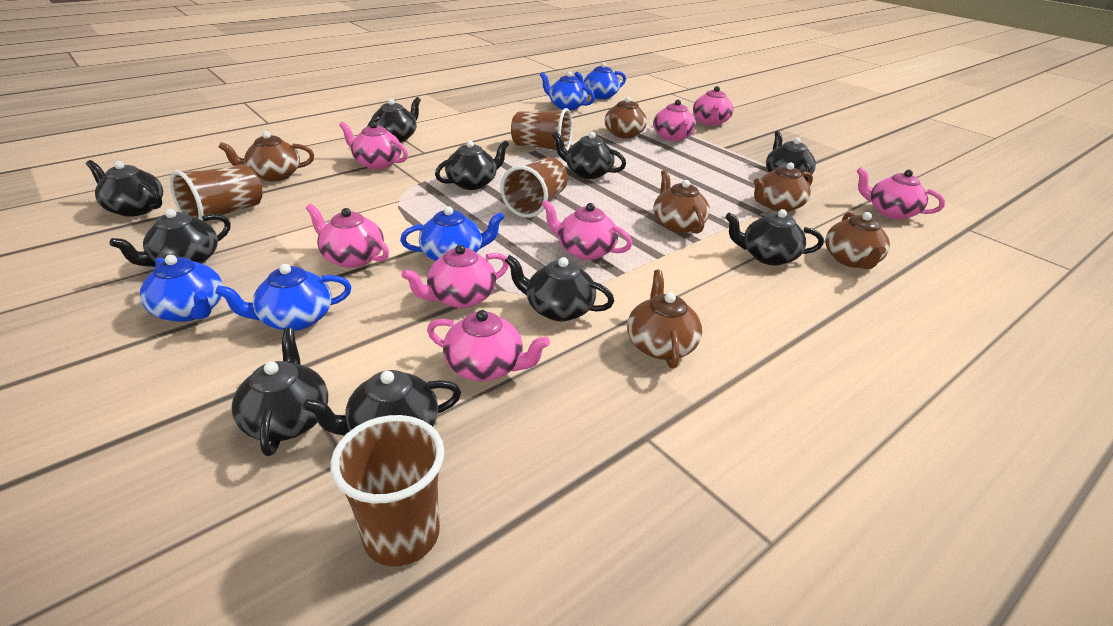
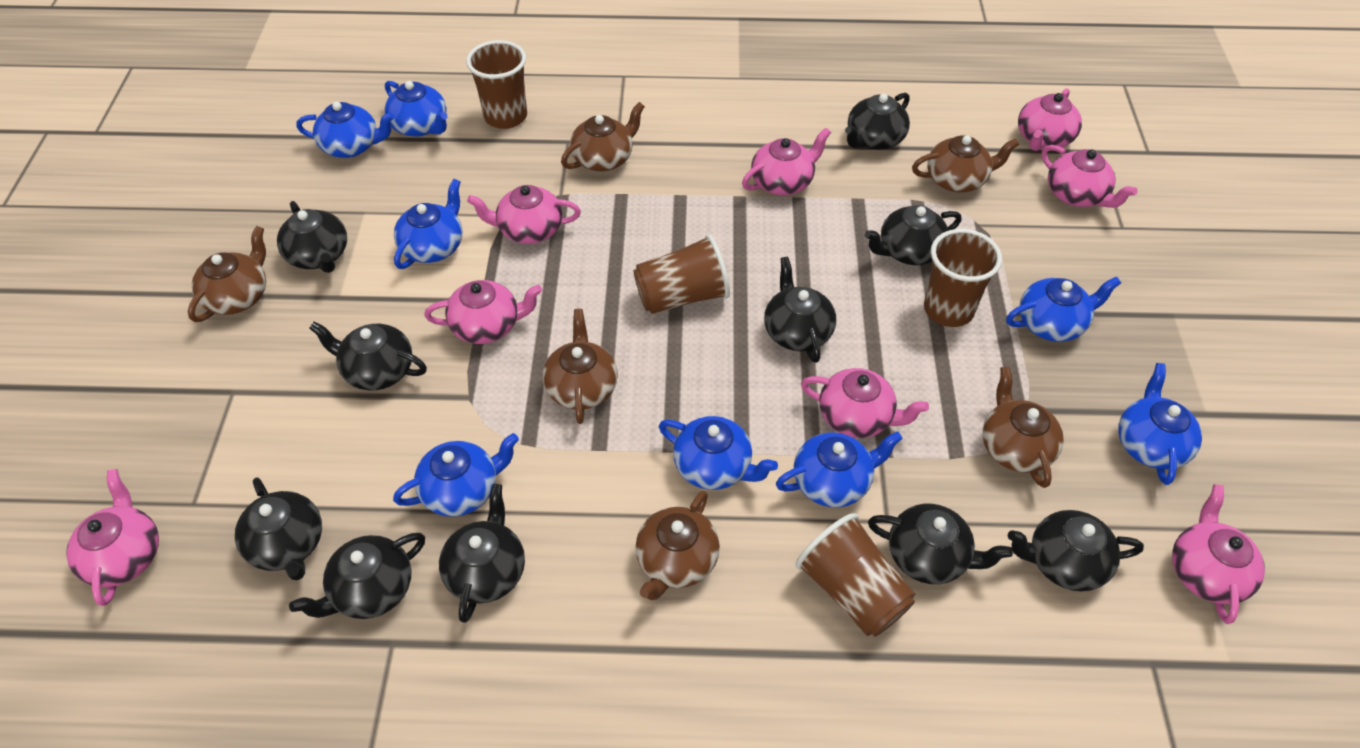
blue teapot: 5 -> 8

